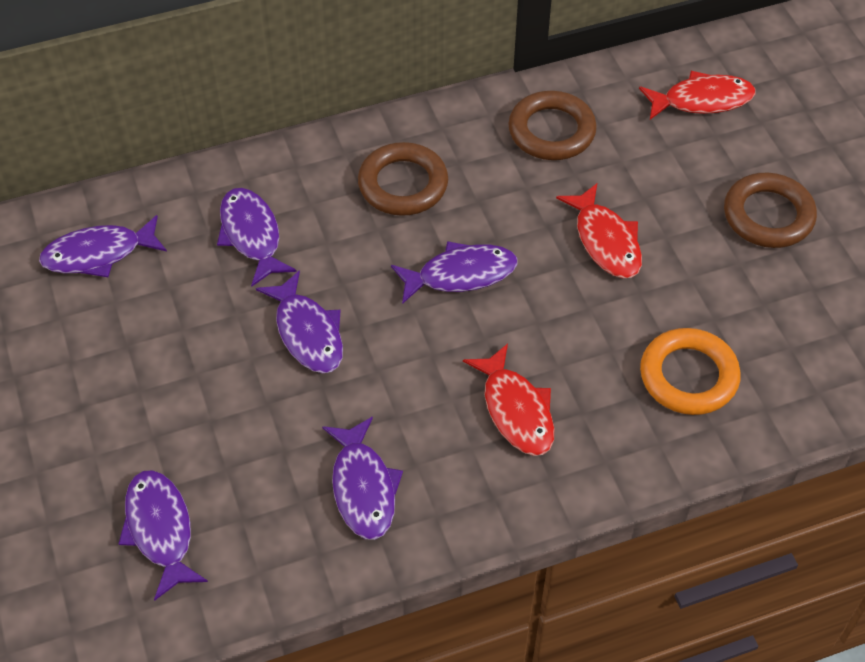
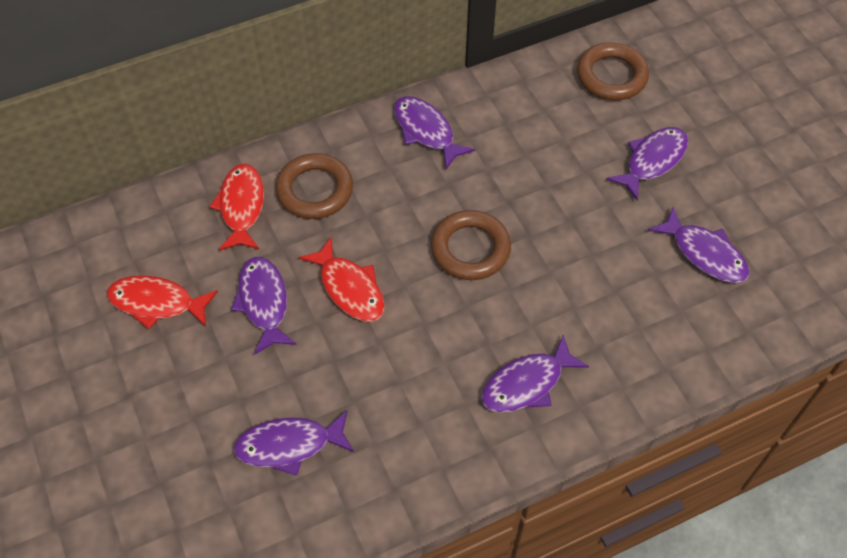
orange ring: 1 -> 0

